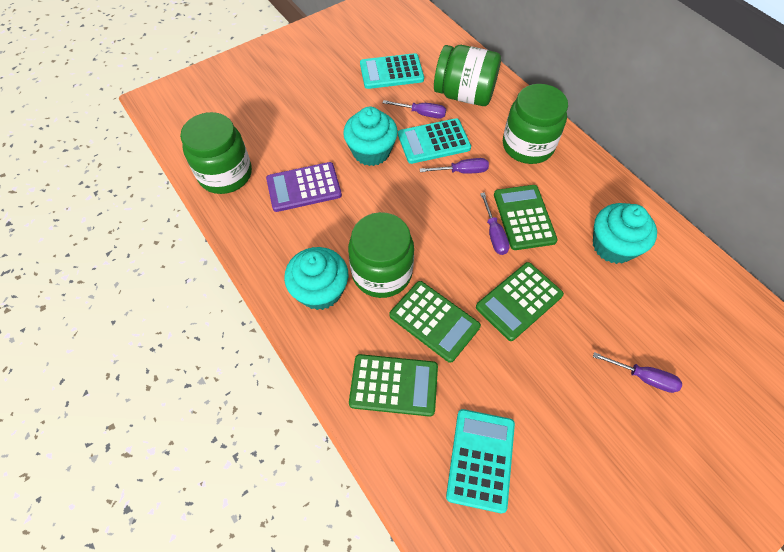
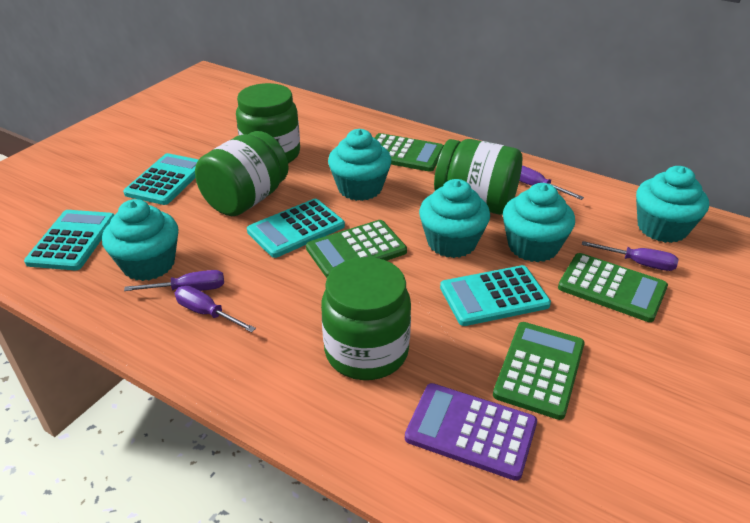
turquoise calculator: 3 -> 4
turquoise cupcake: 3 -> 5

